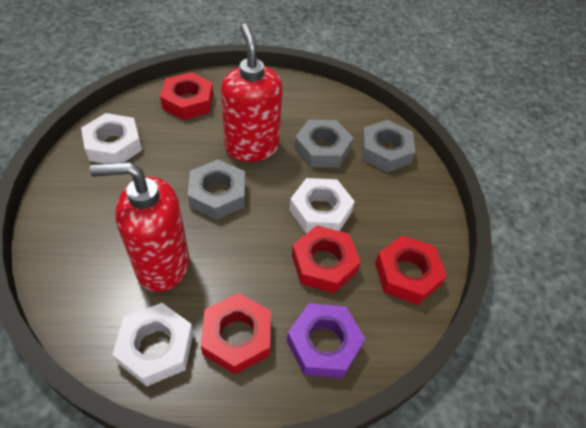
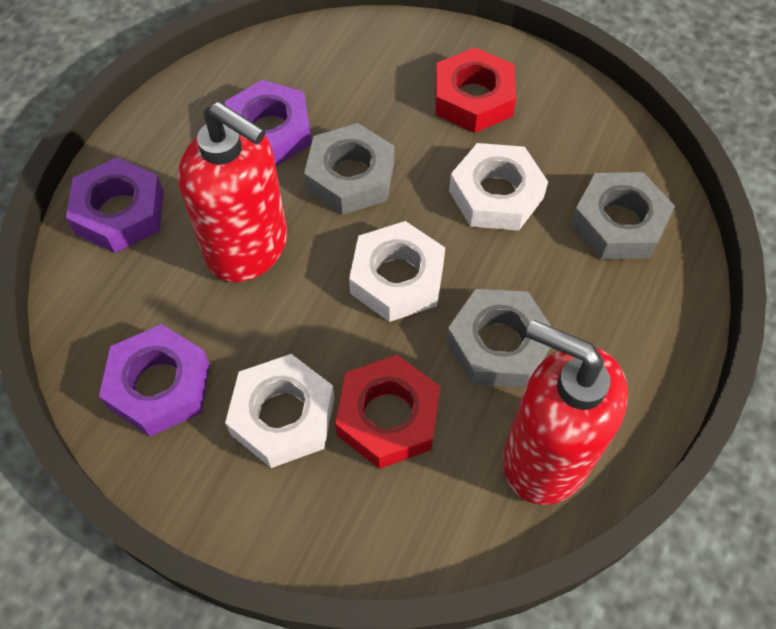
purple nut: 1 -> 3
red nut: 4 -> 2

